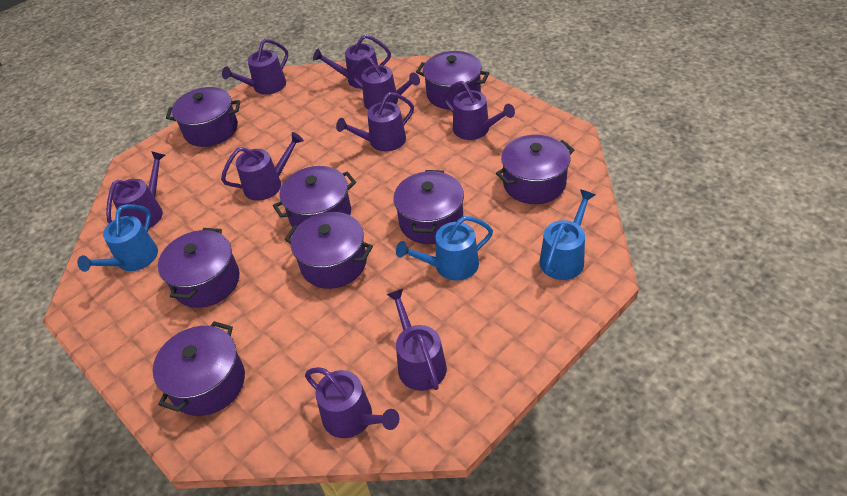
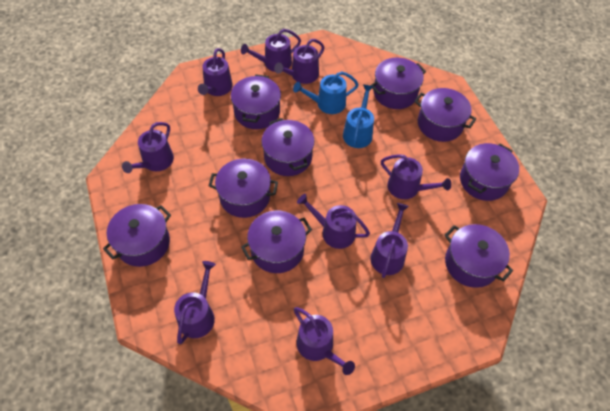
blue watering can: 3 -> 2
purple pot: 8 -> 9

